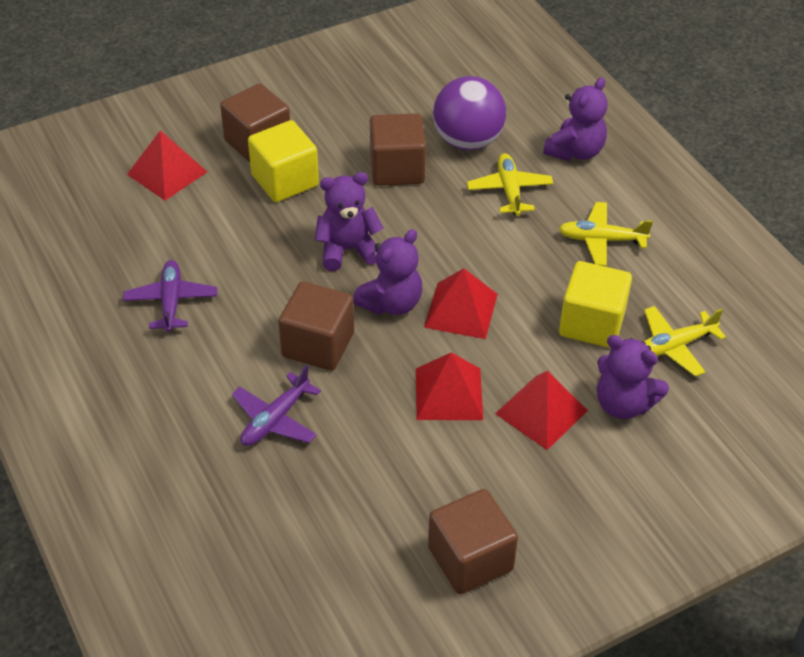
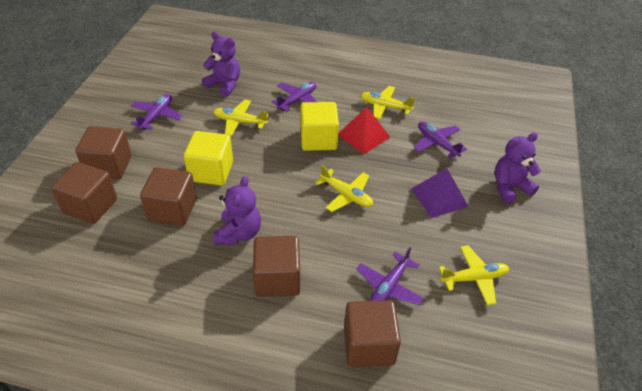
brown cube: 4 -> 5
purple ball: 1 -> 0
purple plane: 2 -> 4
purple pyramid: 0 -> 1
purple teddy bear: 4 -> 3
red pyramid: 4 -> 1
yellow plane: 3 -> 4

